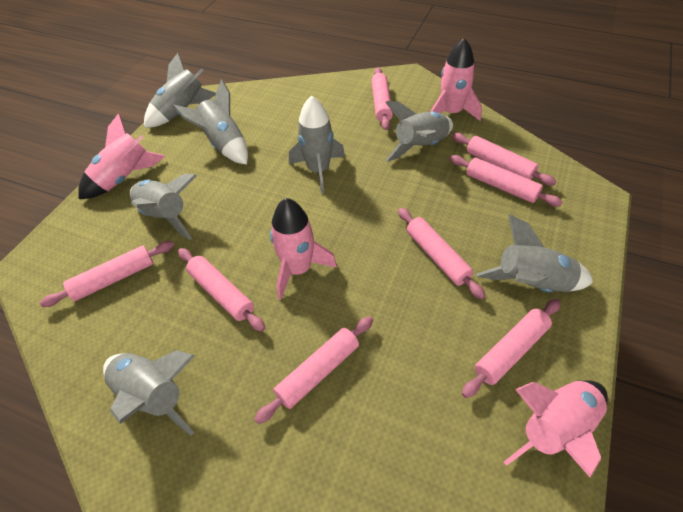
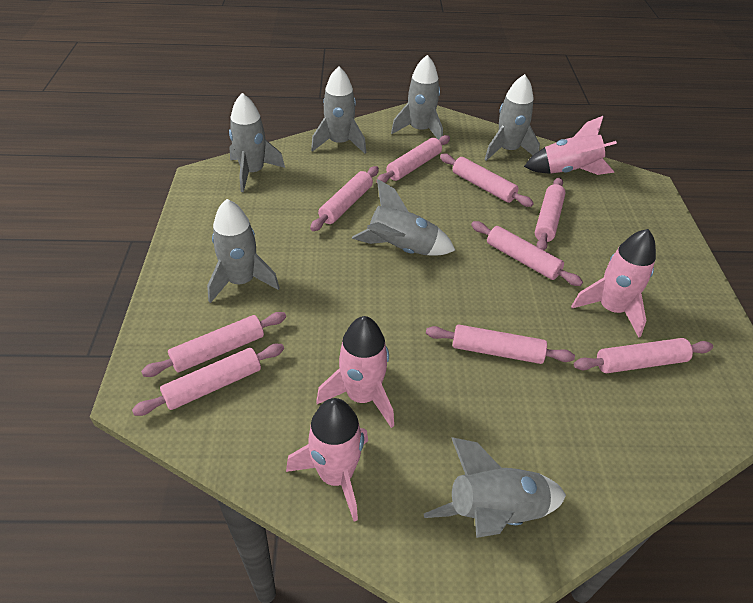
pink rolling pin: 8 -> 9

